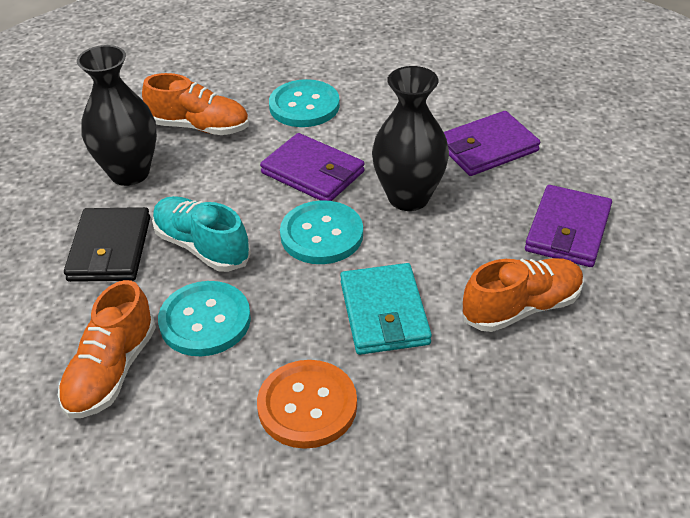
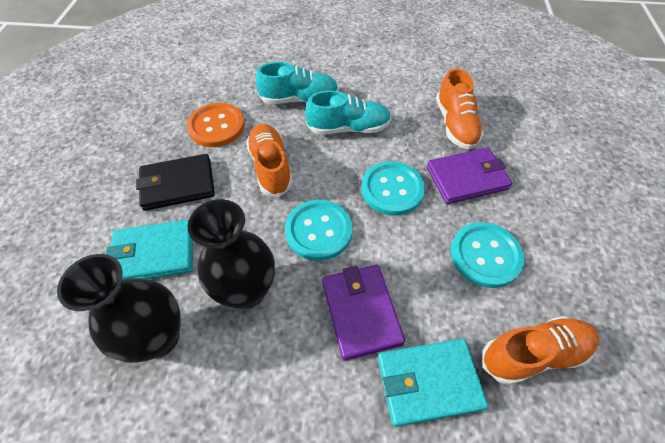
purple wallet: 3 -> 2
turquoise shoe: 1 -> 2
turquoise wallet: 1 -> 2

